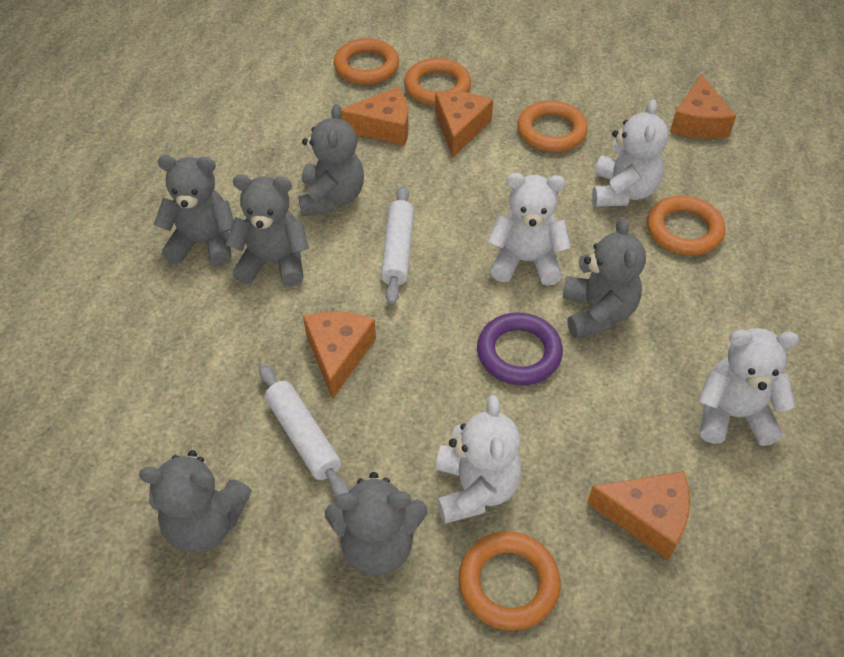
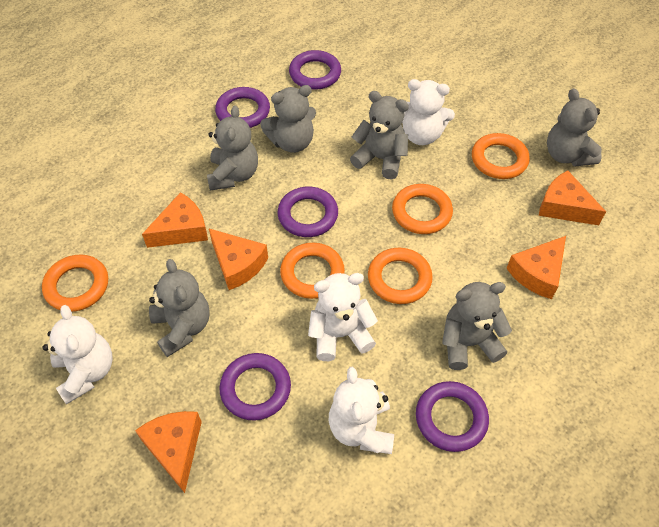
purple ring: 1 -> 5
white rolling pin: 2 -> 0

